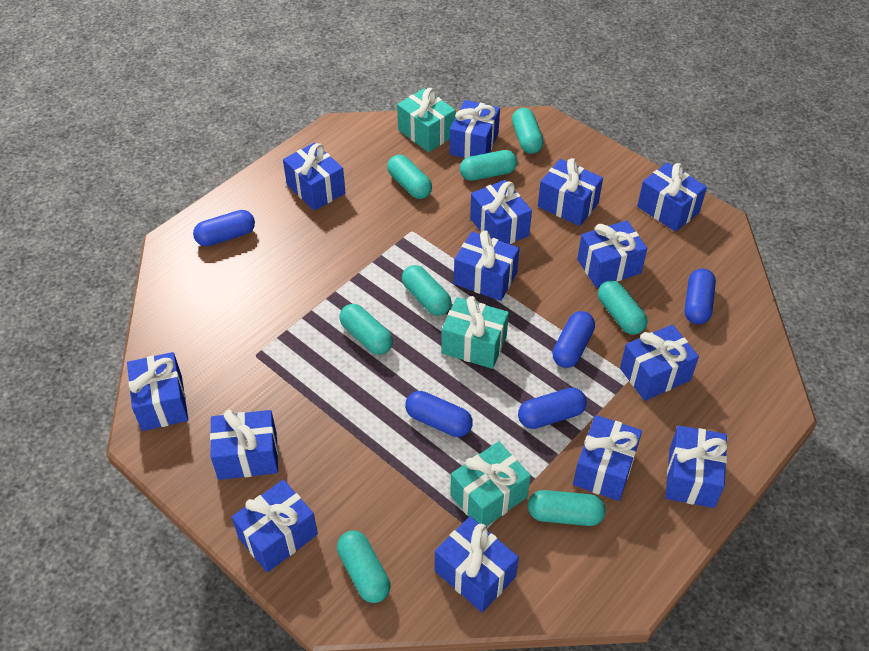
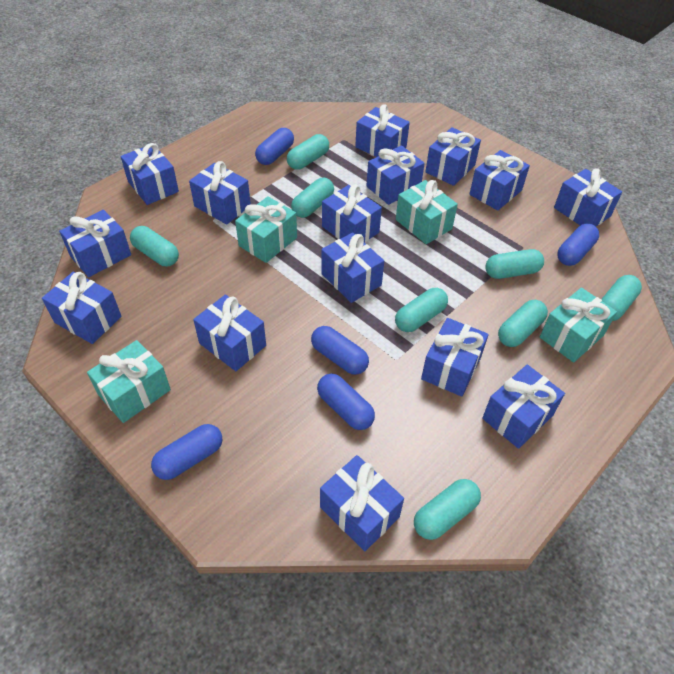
blue gift: 14 -> 15
turquoise gift: 3 -> 4

